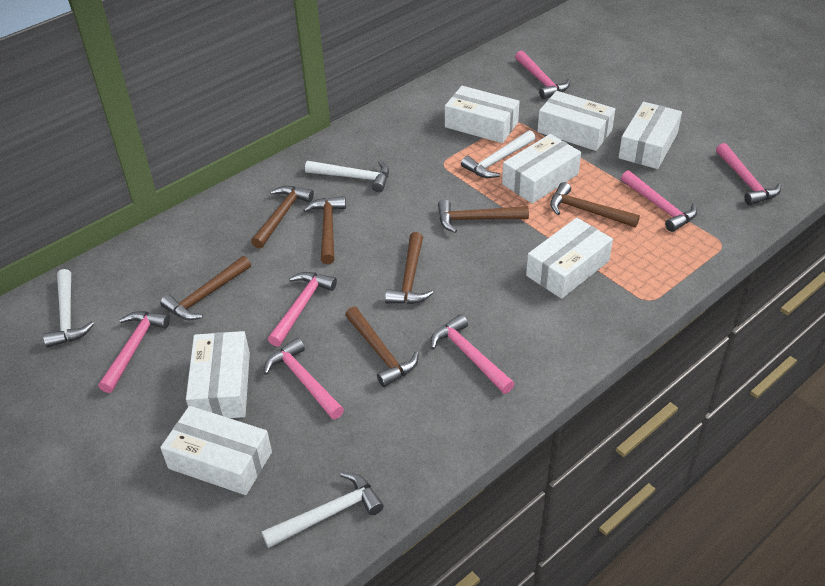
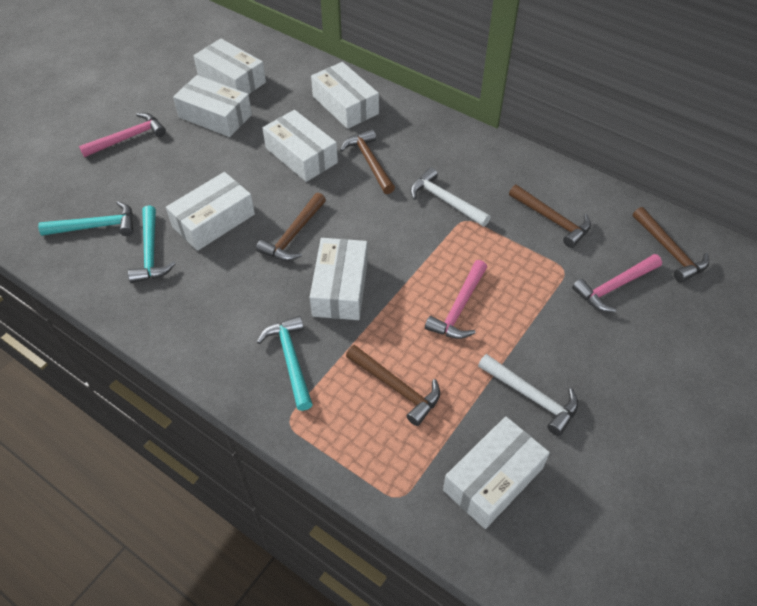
brown hammer: 7 -> 5
pink hammer: 7 -> 3
turquoise hammer: 0 -> 3
white hammer: 4 -> 2

